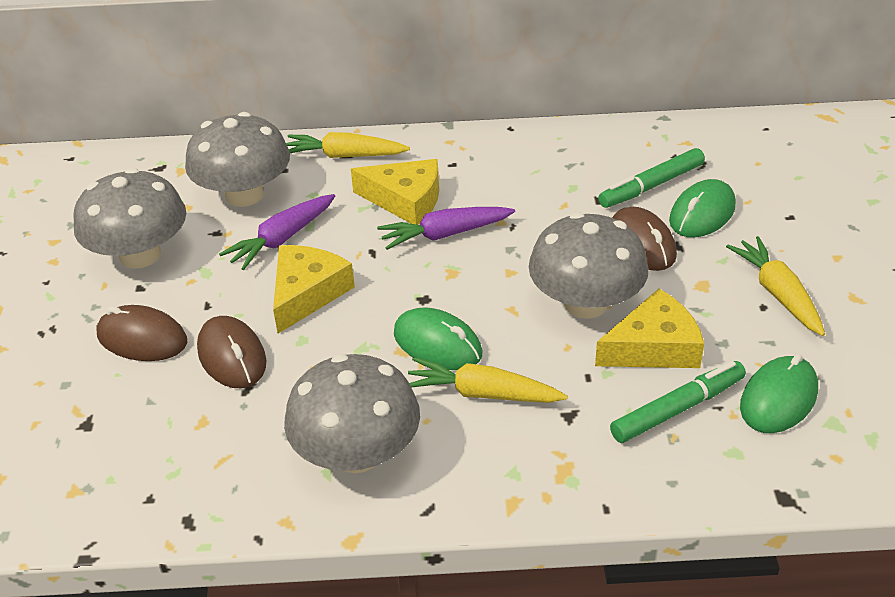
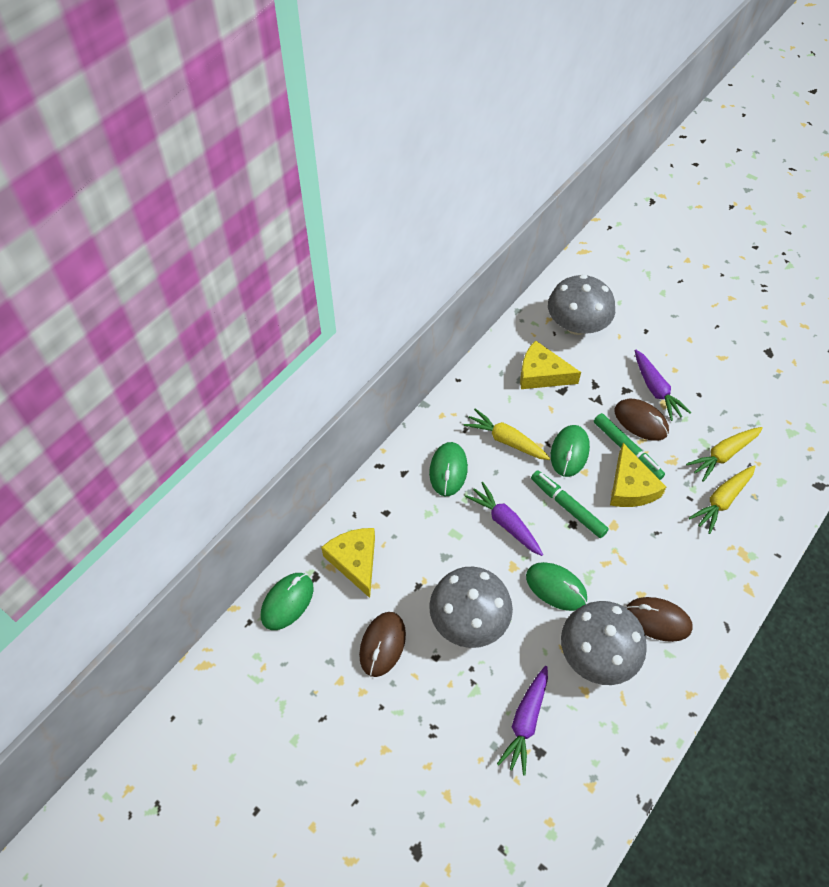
green mouse: 3 -> 4
grey mushroom: 4 -> 3
purple carrot: 2 -> 3

